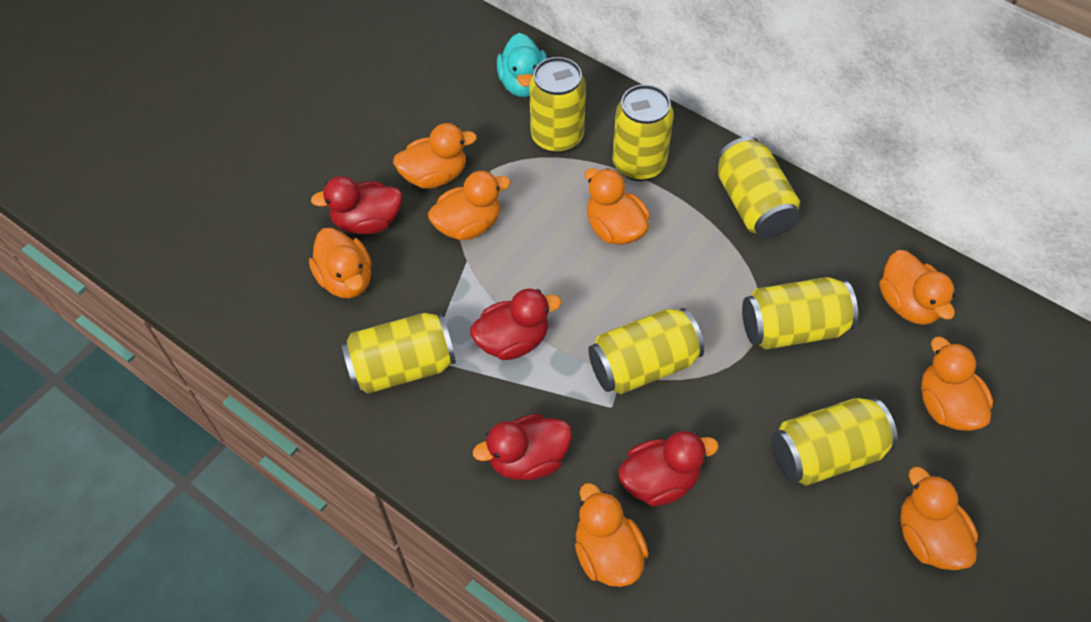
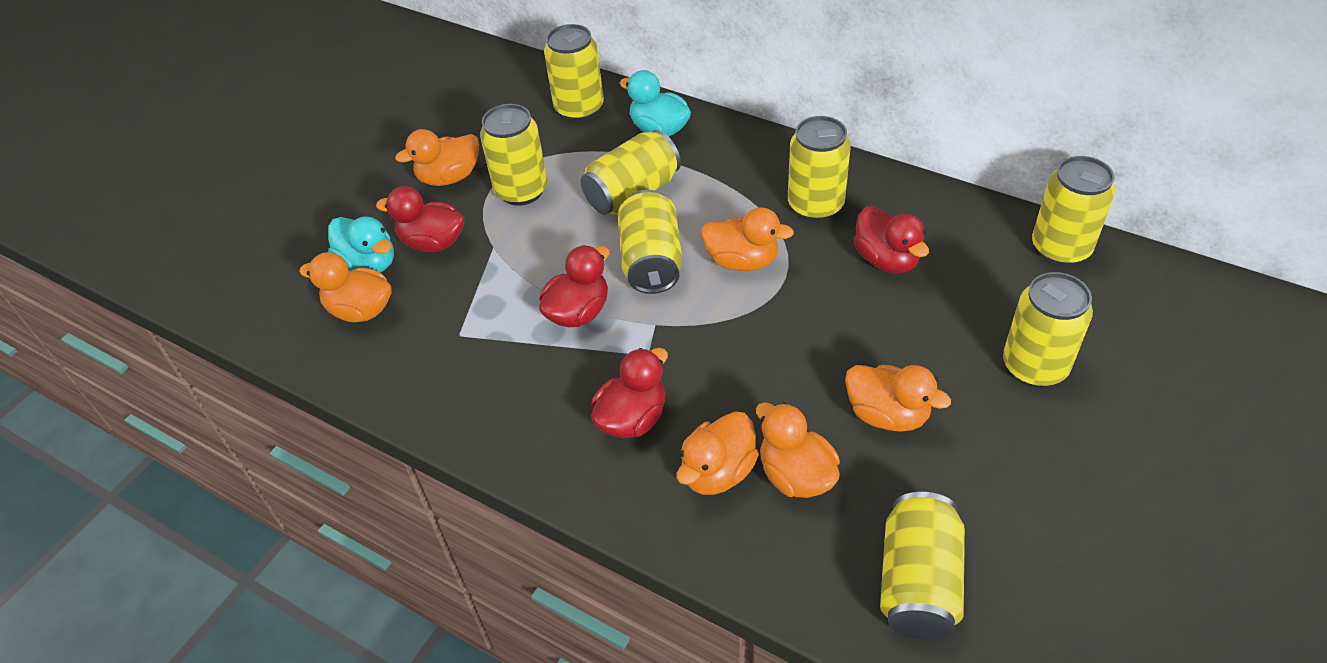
orange duck: 8 -> 6
turquoise duck: 1 -> 2
yellow can: 7 -> 8

